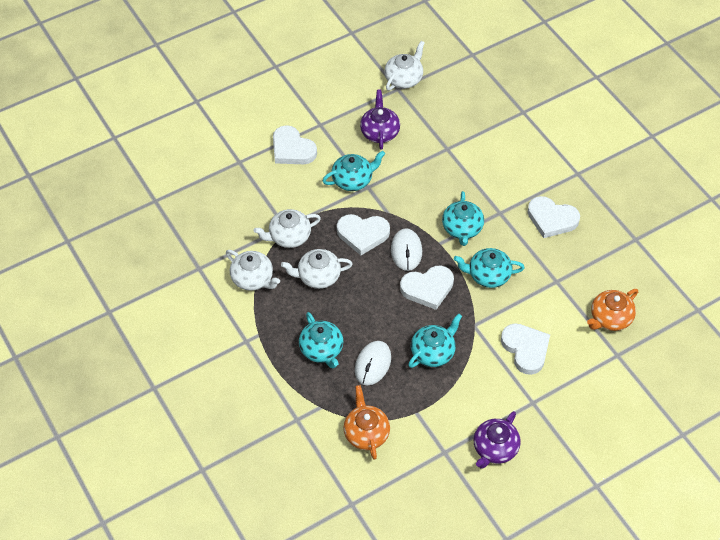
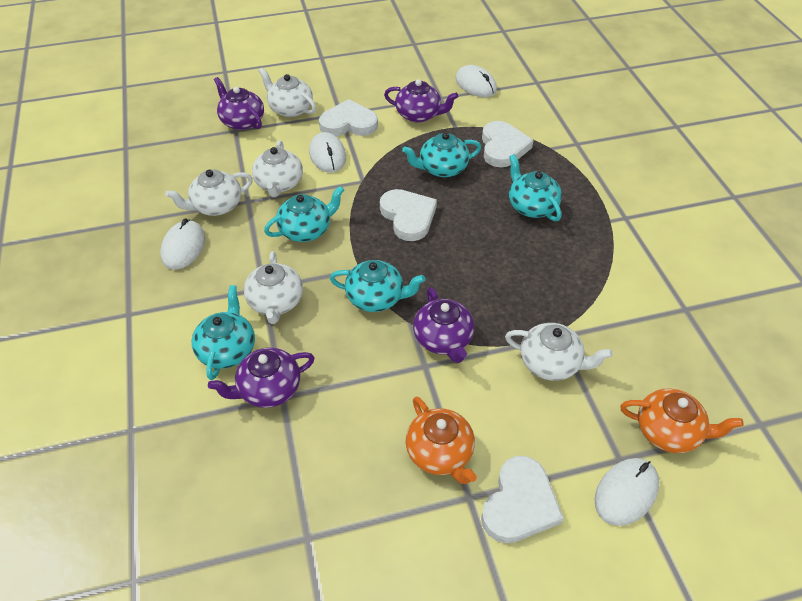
purple teapot: 2 -> 4
white heart: 5 -> 4
white mouse: 2 -> 4
white teapot: 4 -> 5

